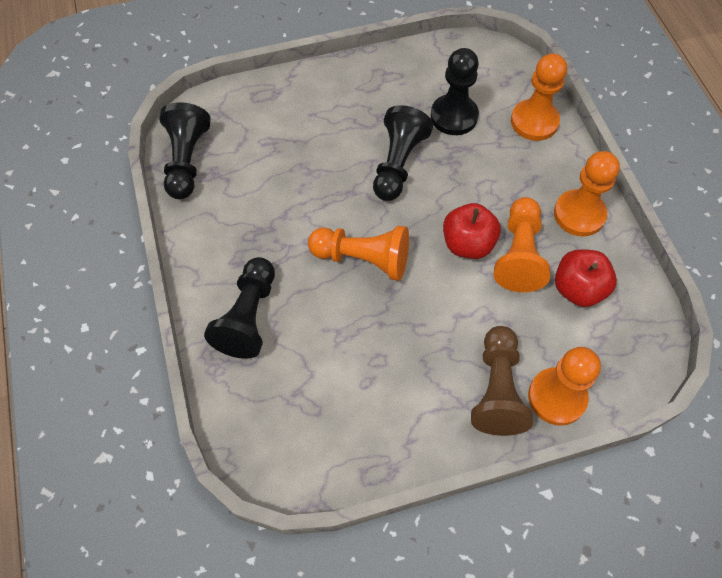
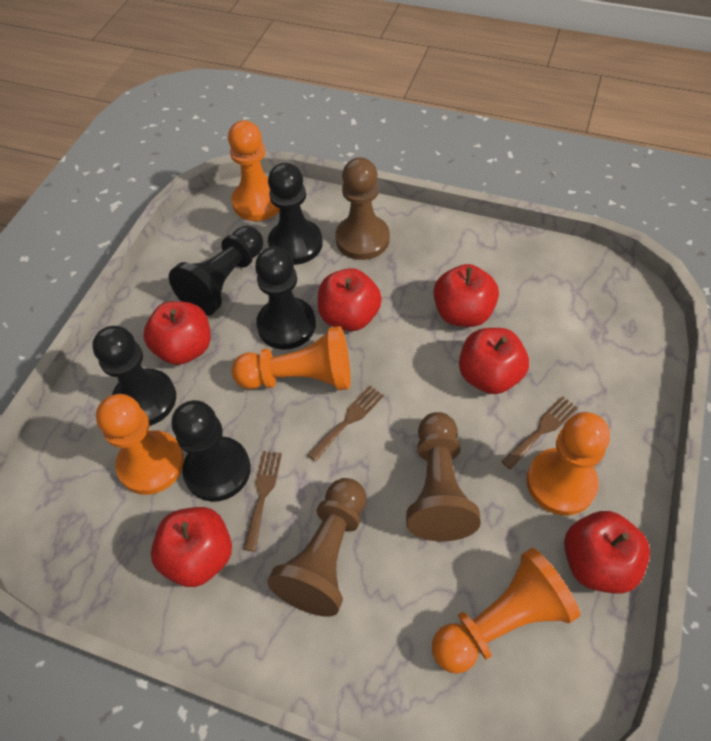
black pawn: 4 -> 5
brown fork: 0 -> 3
brown pawn: 1 -> 3
red apple: 2 -> 6

